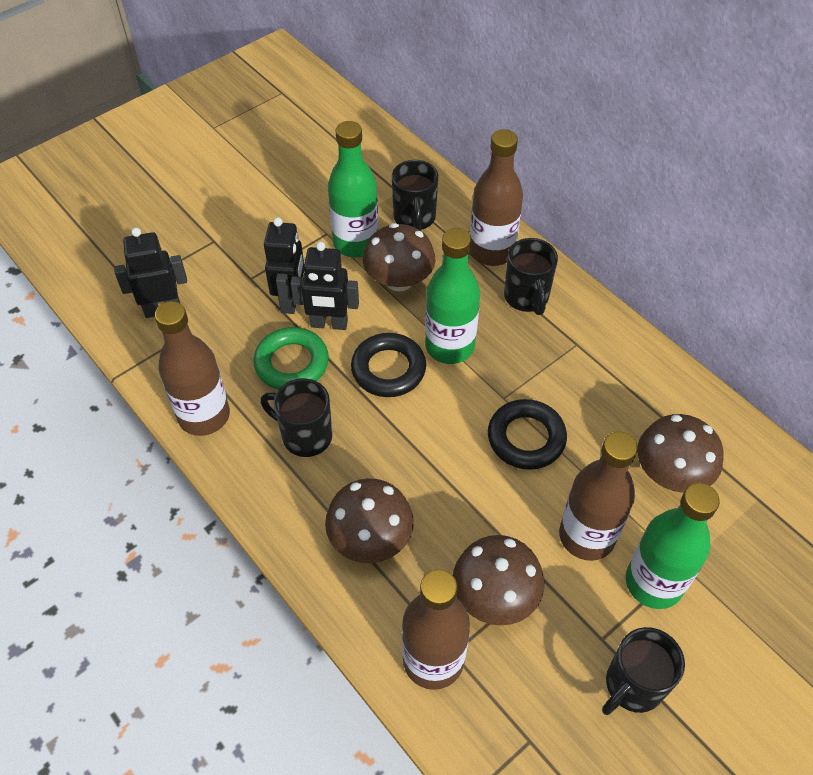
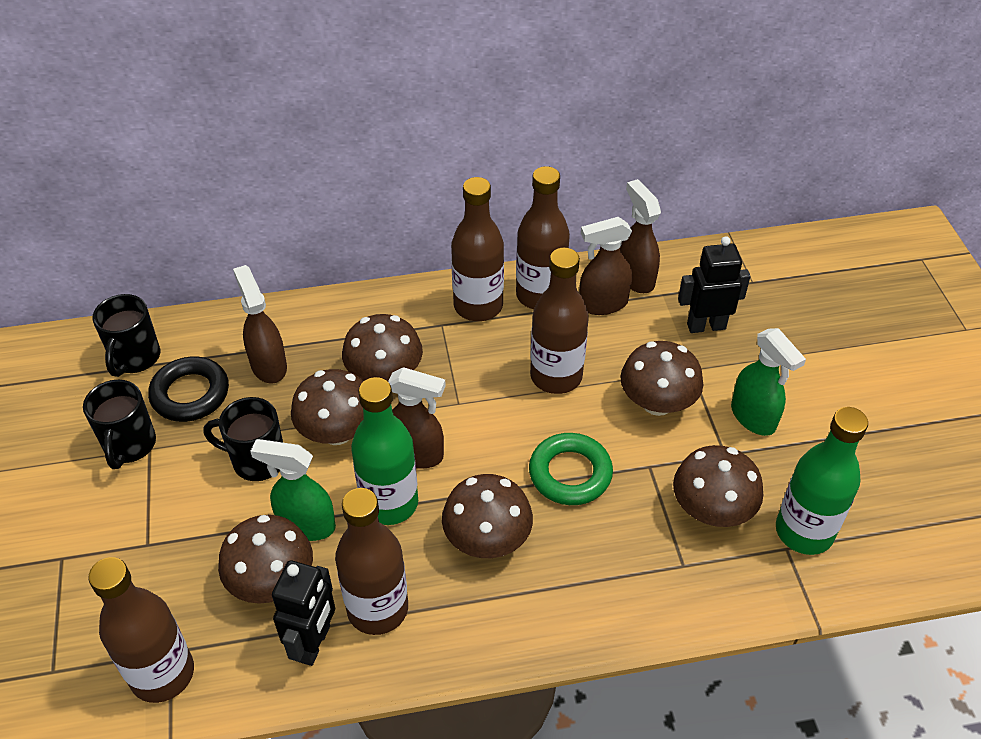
black mug: 4 -> 3
black ring: 2 -> 1
black robot: 3 -> 2
brown bottle: 4 -> 5
brown mushroom: 4 -> 6
brown spray bottle: 0 -> 4
green bottle: 3 -> 2
green spray bottle: 0 -> 2

